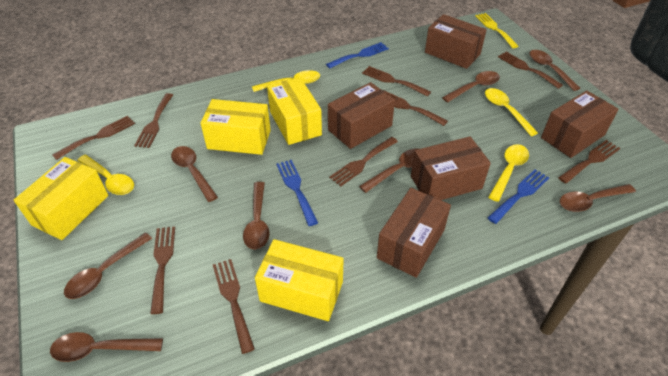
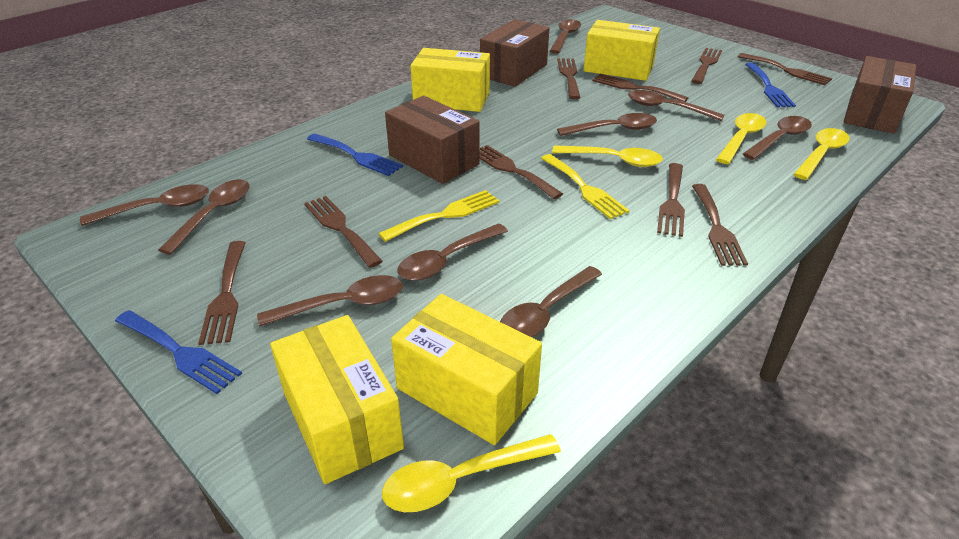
brown box: 5 -> 3
brown spoon: 8 -> 9
yellow fork: 1 -> 2

